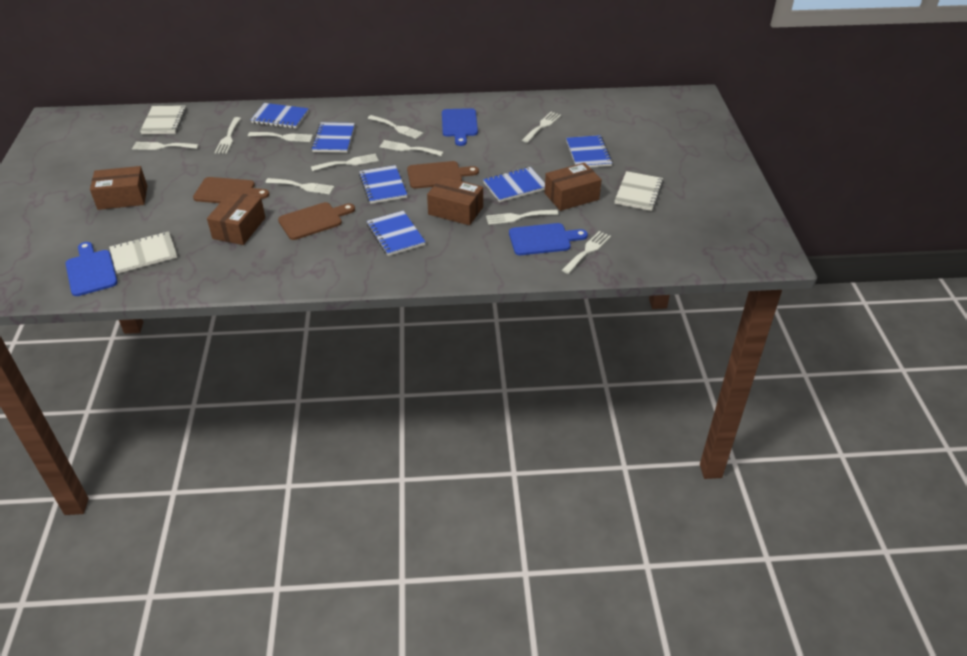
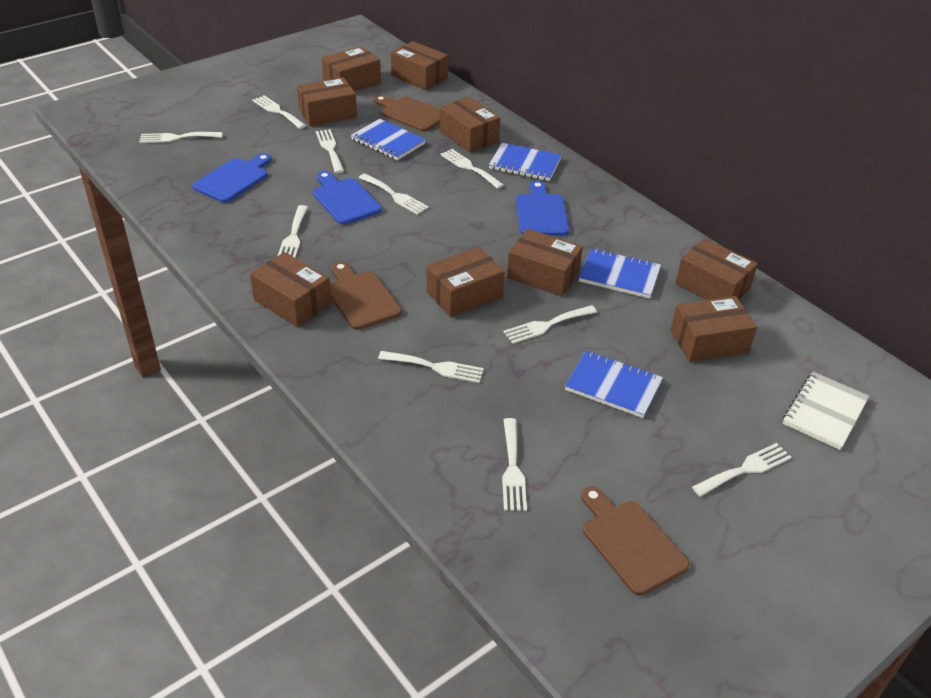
blue notebook: 6 -> 4
brown box: 4 -> 9
white notebook: 3 -> 1

